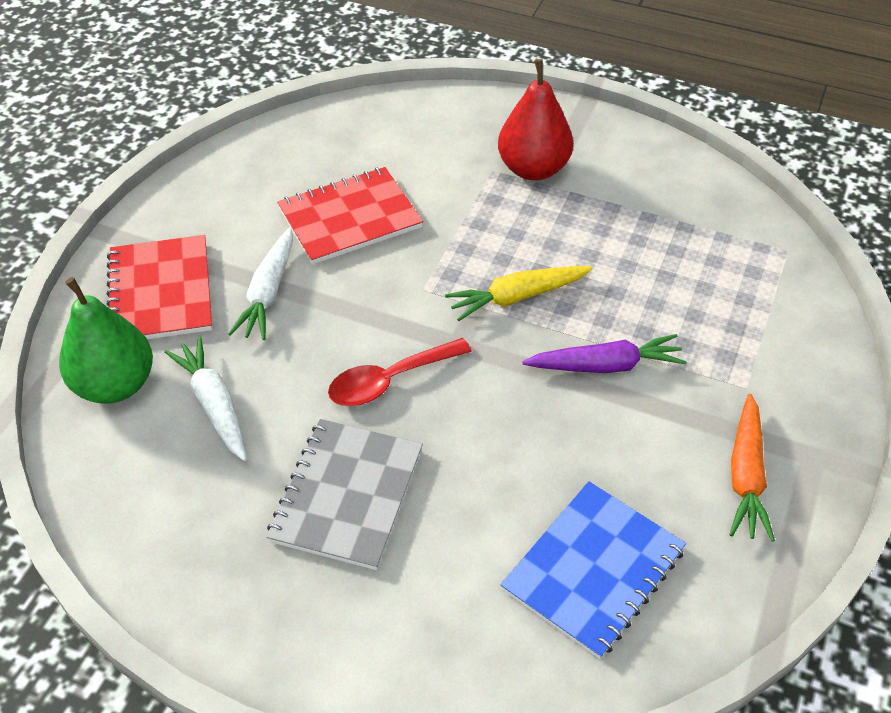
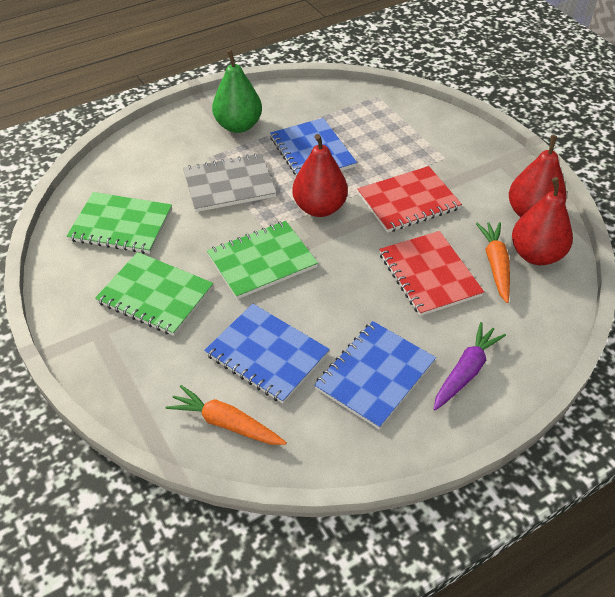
blue notebook: 1 -> 3
green notebook: 0 -> 3
orange carrot: 1 -> 2
red pear: 1 -> 3
red spoon: 1 -> 0
white carrot: 2 -> 0
yellow carrot: 1 -> 0

